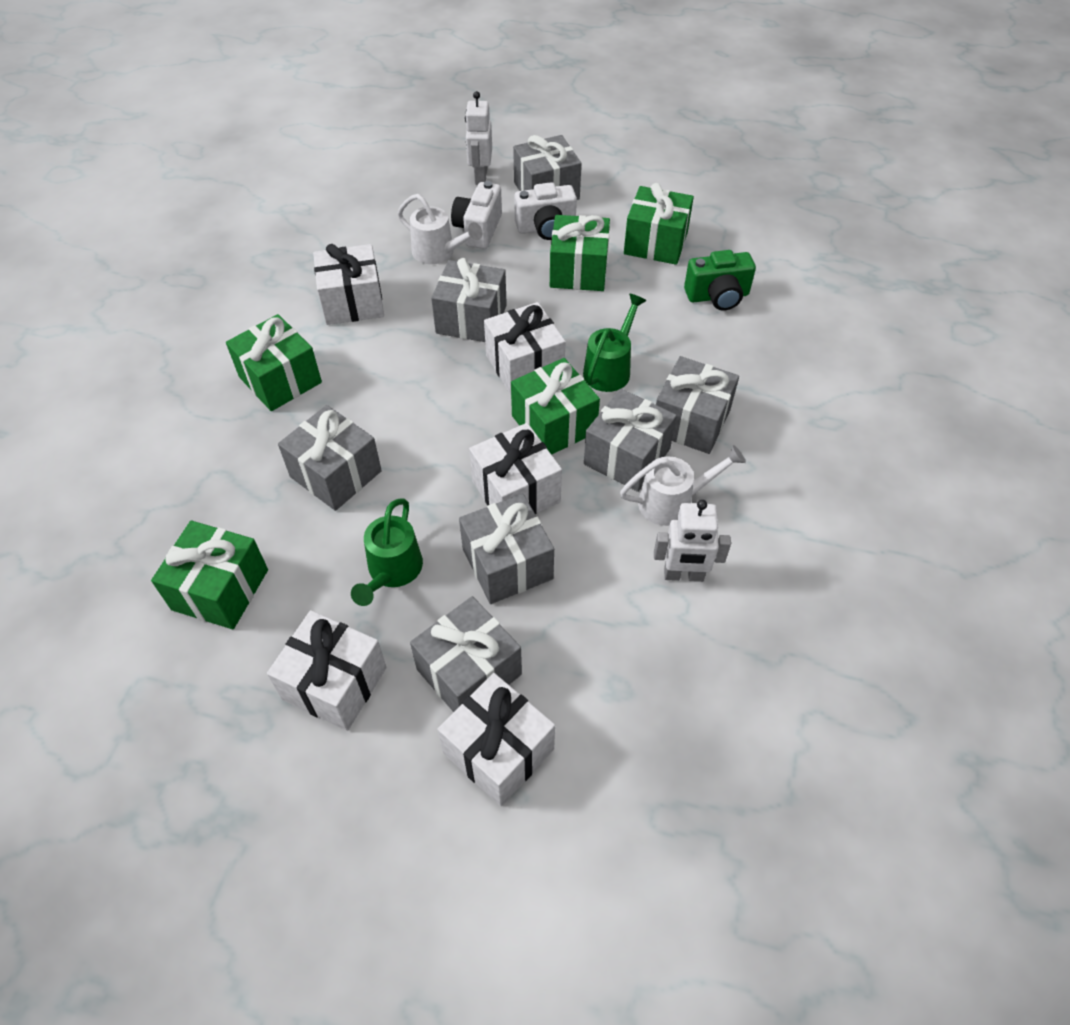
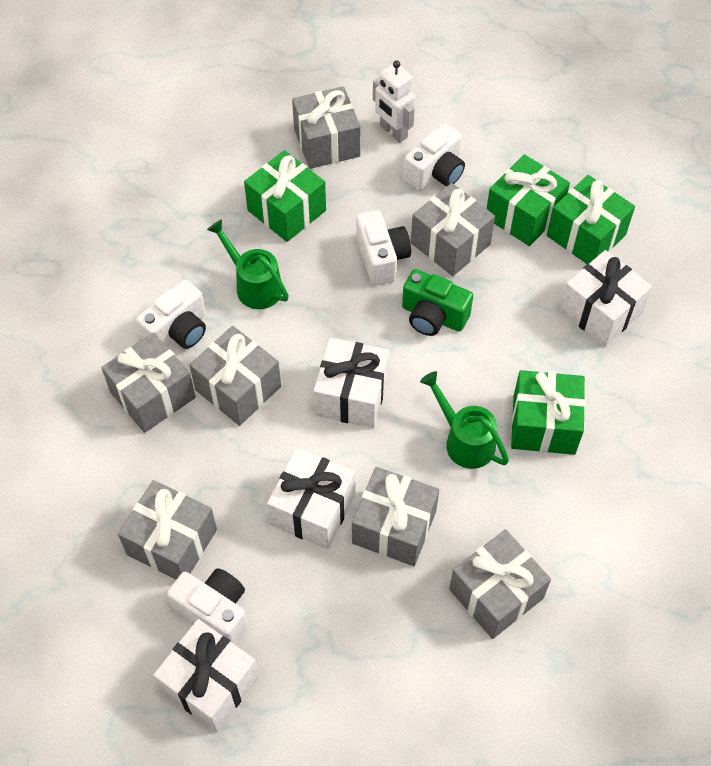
green gift: 5 -> 4
white camera: 2 -> 4
white gift: 5 -> 4
white robot: 2 -> 1
white watering can: 2 -> 0

